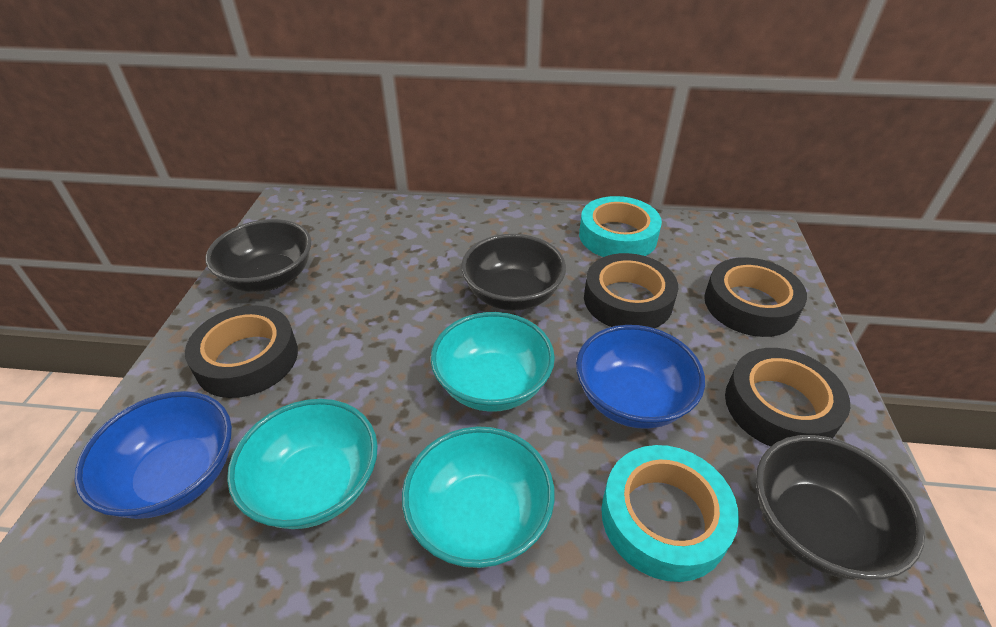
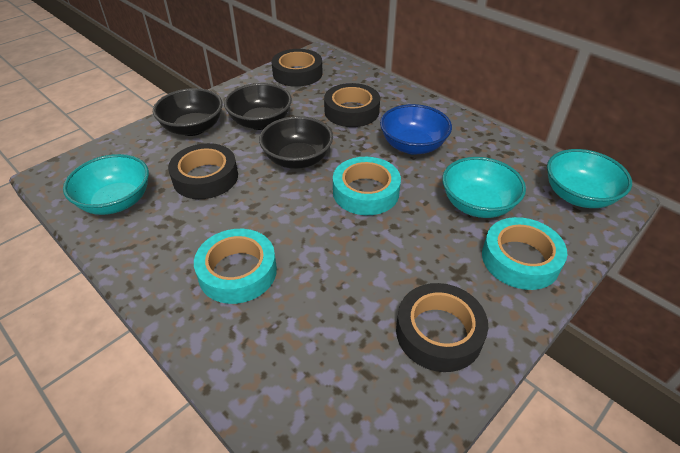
blue bowl: 2 -> 1
turquoise tape: 2 -> 3

